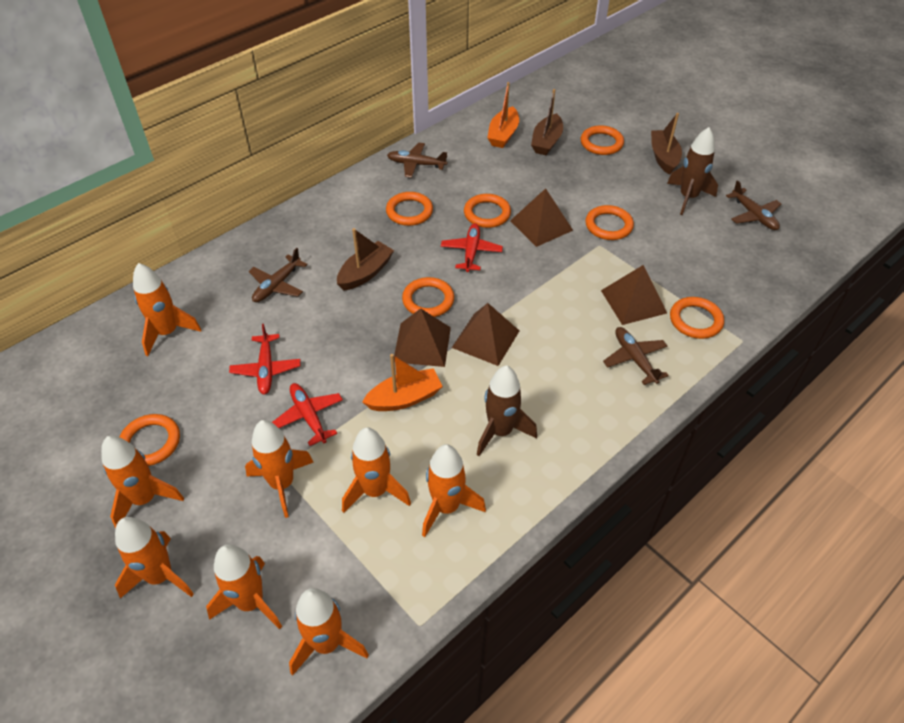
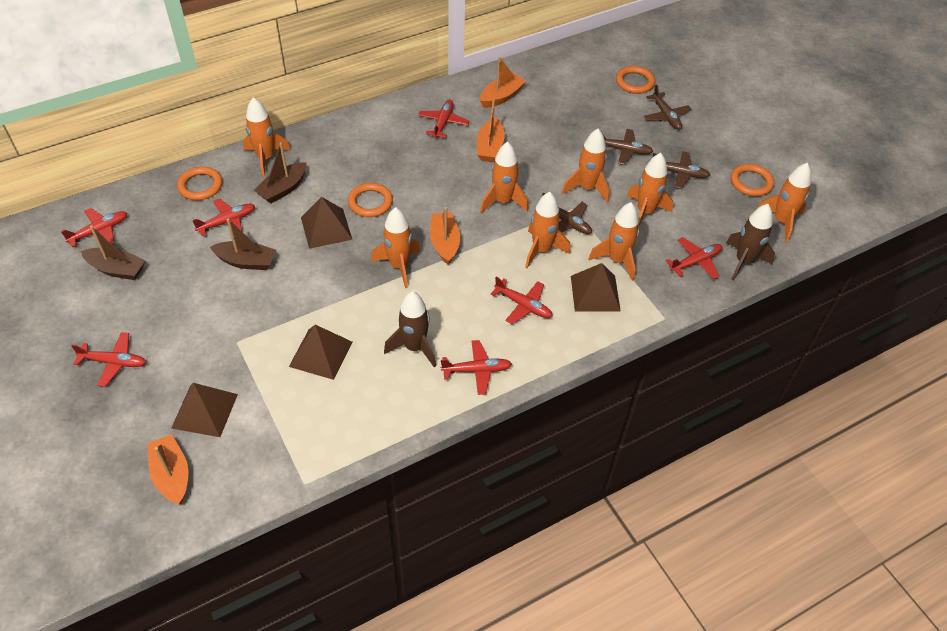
orange boat: 2 -> 4
orange ring: 7 -> 4
red plane: 3 -> 7

